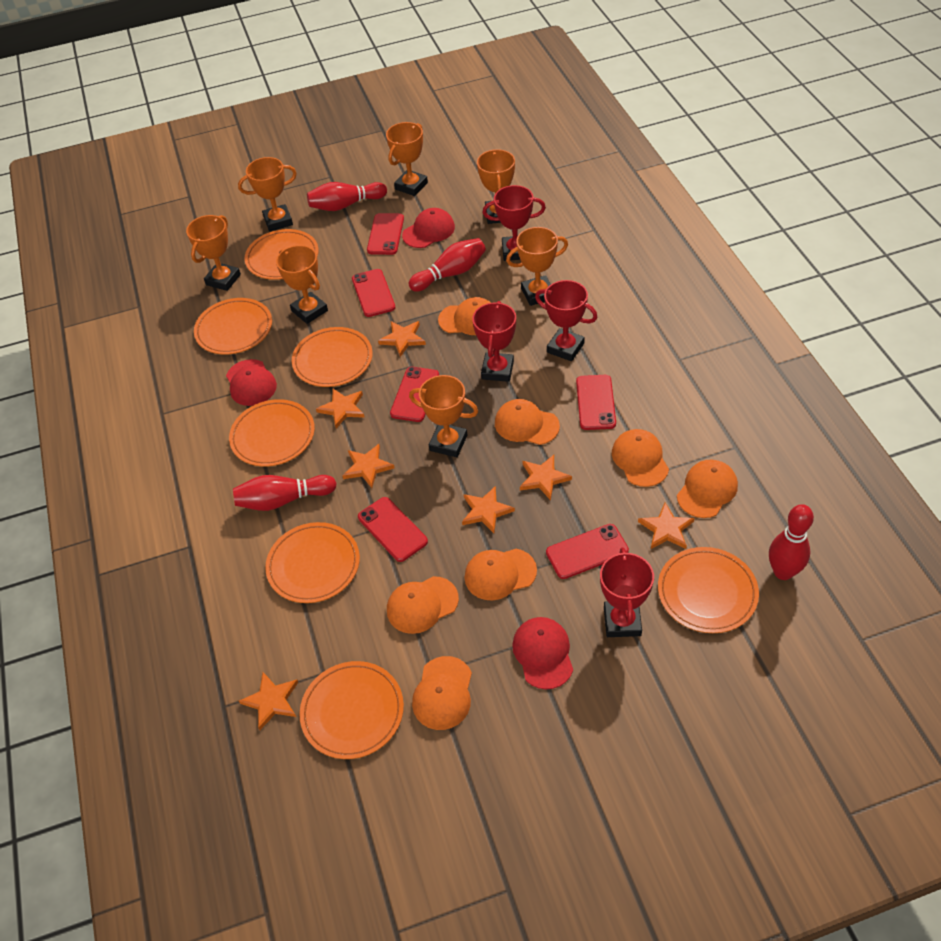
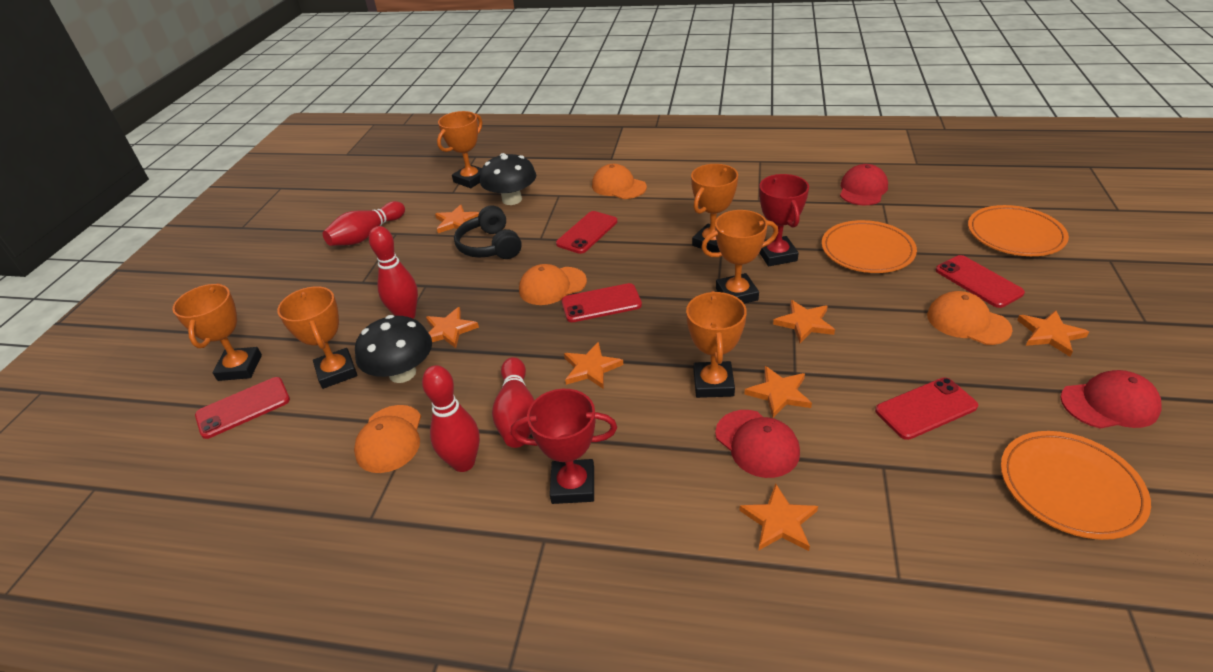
black headphones: 0 -> 1
black mushroom: 0 -> 2
orange cap: 7 -> 4
orange plate: 7 -> 3
orange trophy: 7 -> 6
red phone: 6 -> 5
red trophy: 4 -> 2

